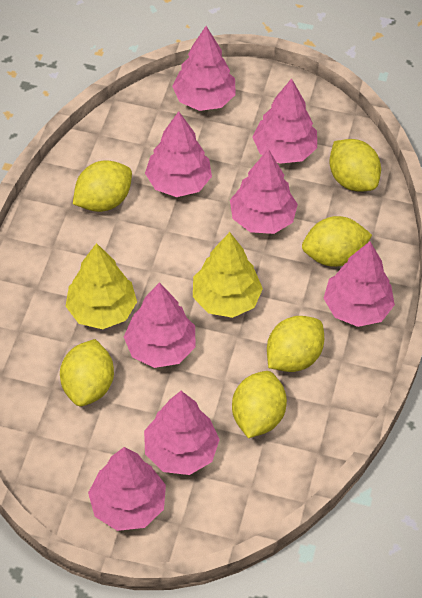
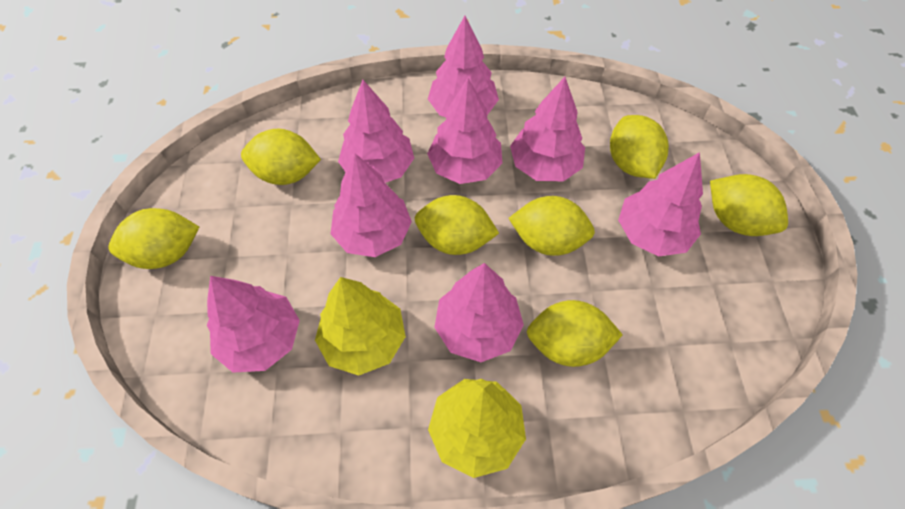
yellow lemon: 6 -> 7

